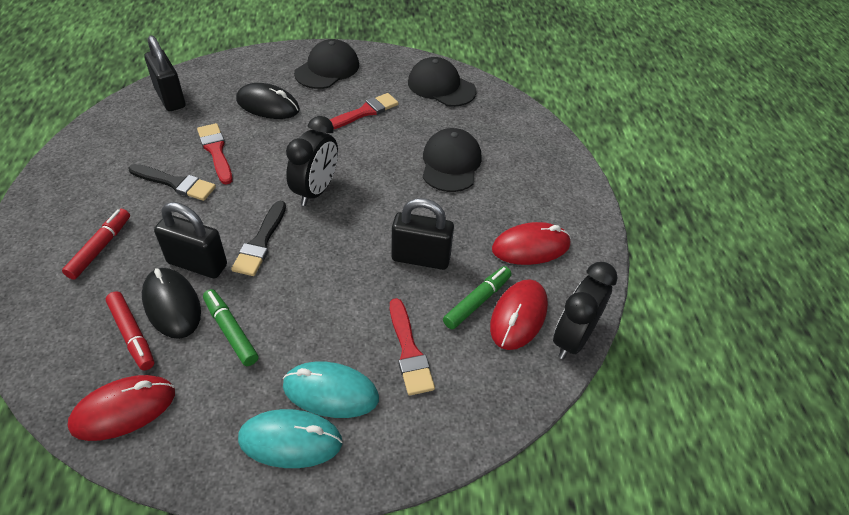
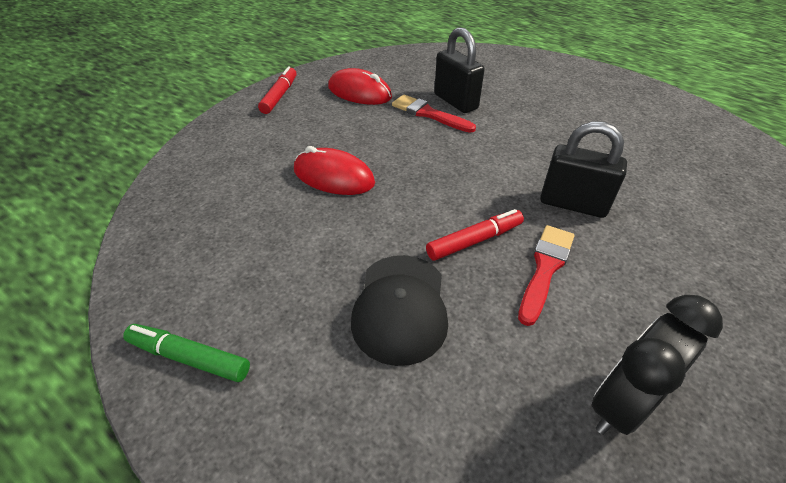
black brush: 2 -> 0
black cap: 3 -> 1
black clock: 2 -> 1
black mouse: 2 -> 0
black padlock: 3 -> 2
green marker: 2 -> 1
red brush: 3 -> 2
red mouse: 3 -> 2
turquoise mouse: 2 -> 0

